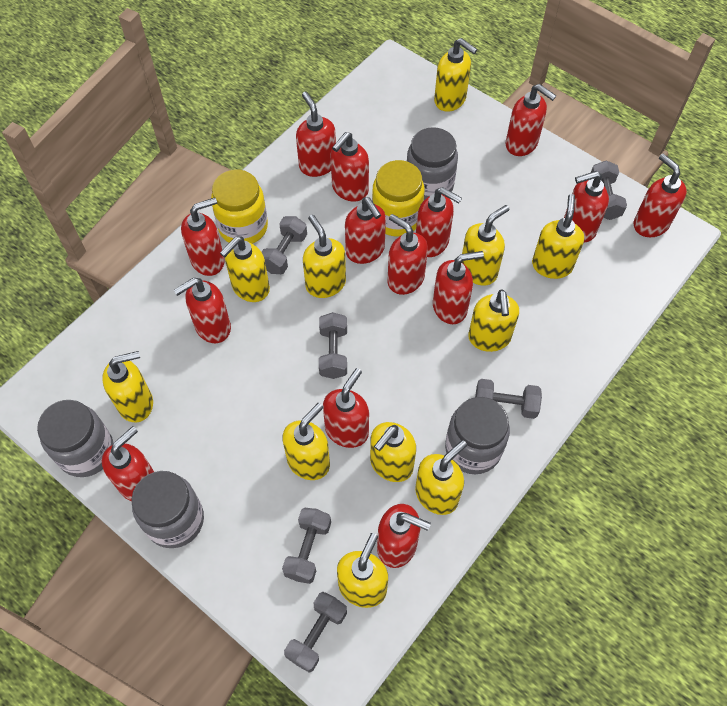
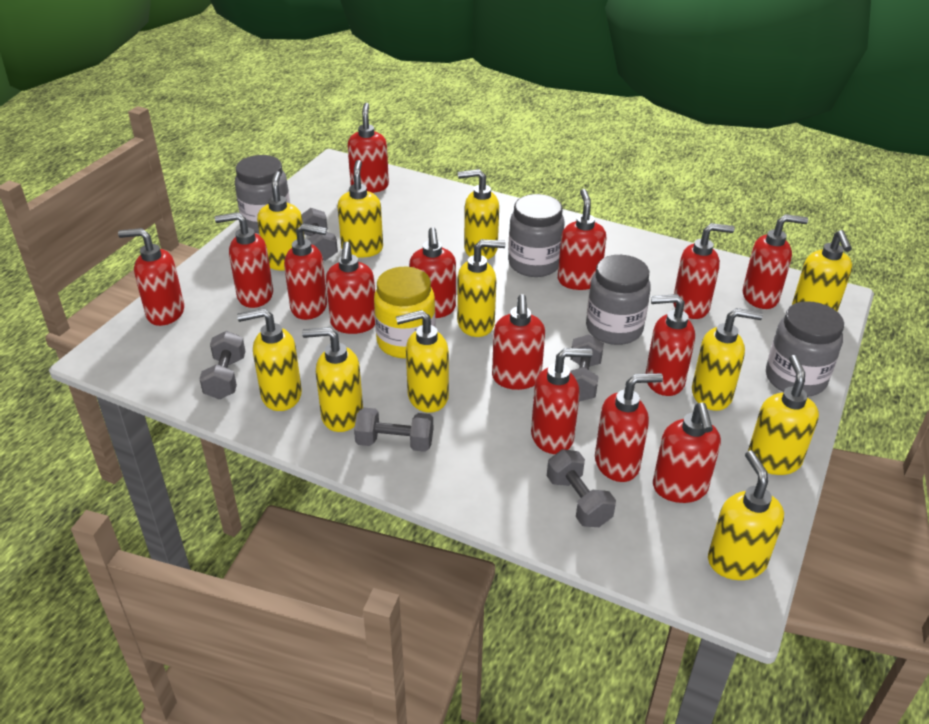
grey dumbbell: 6 -> 5
yellow jar: 2 -> 1

